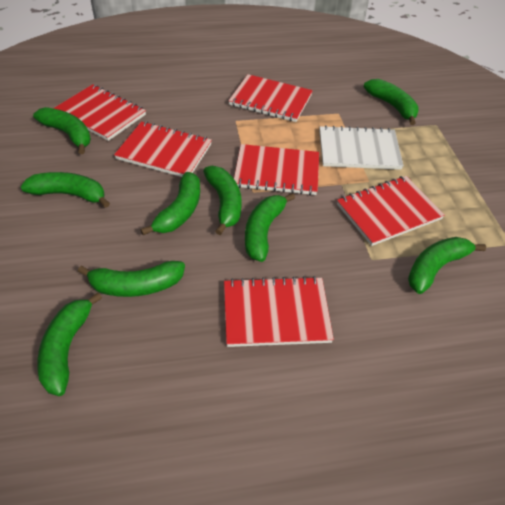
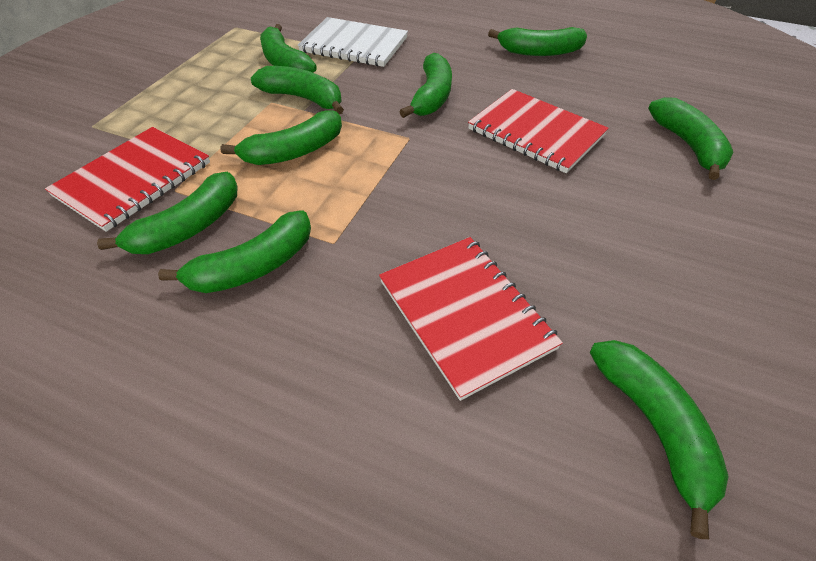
red notebook: 6 -> 3

